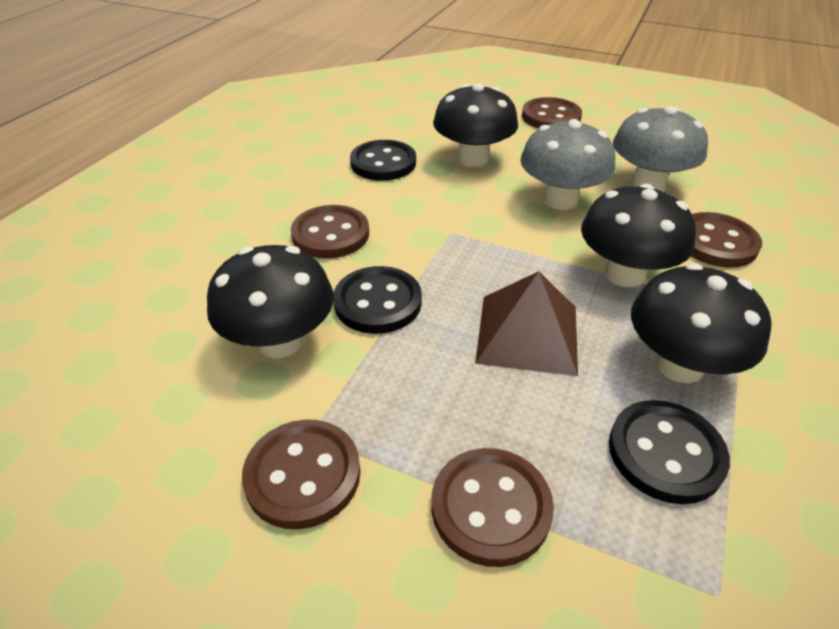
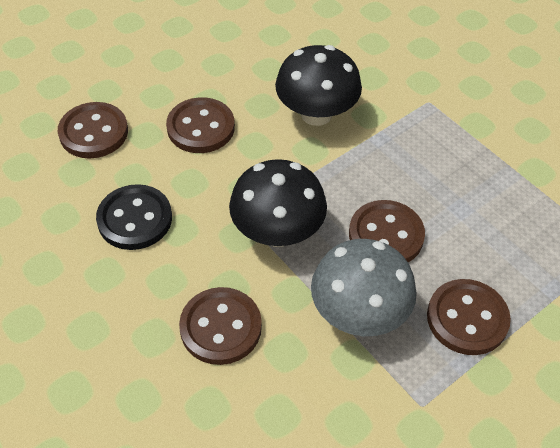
black button: 3 -> 1
black mushroom: 4 -> 2
brown pyramid: 1 -> 0
grey mushroom: 2 -> 1

